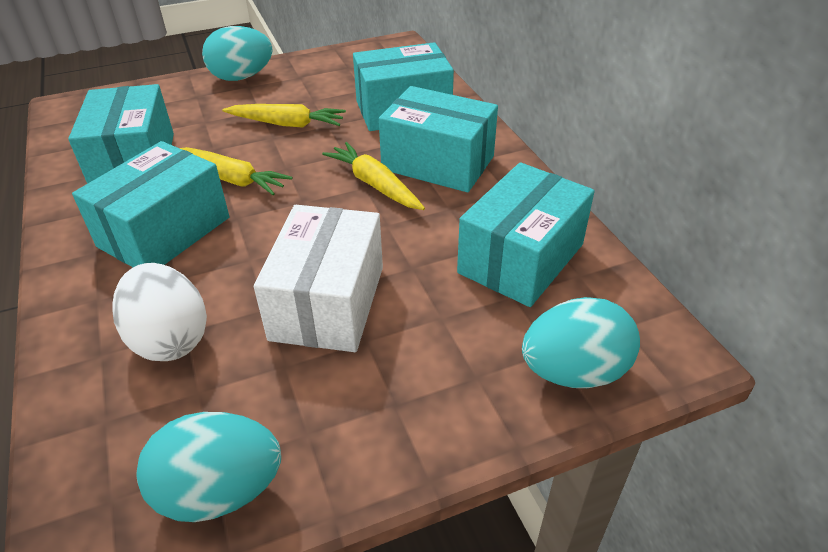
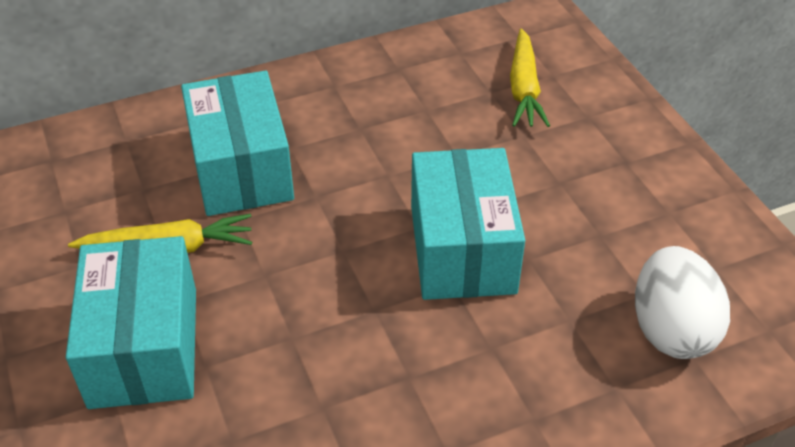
turquoise box: 5 -> 3
turquoise egg: 3 -> 0
white box: 1 -> 0
yellow carrot: 3 -> 2

